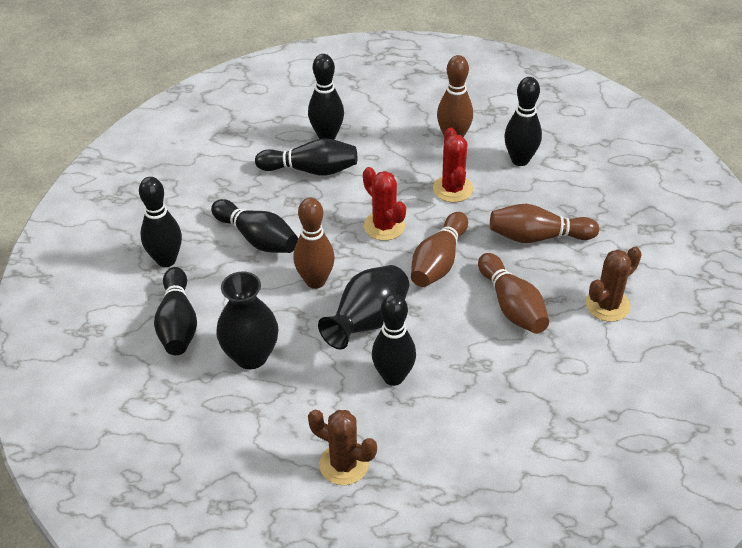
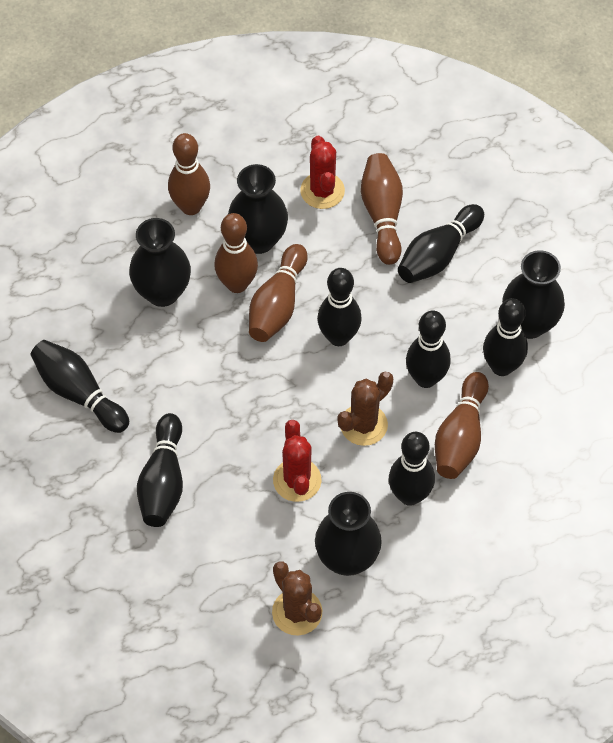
black vase: 2 -> 4

